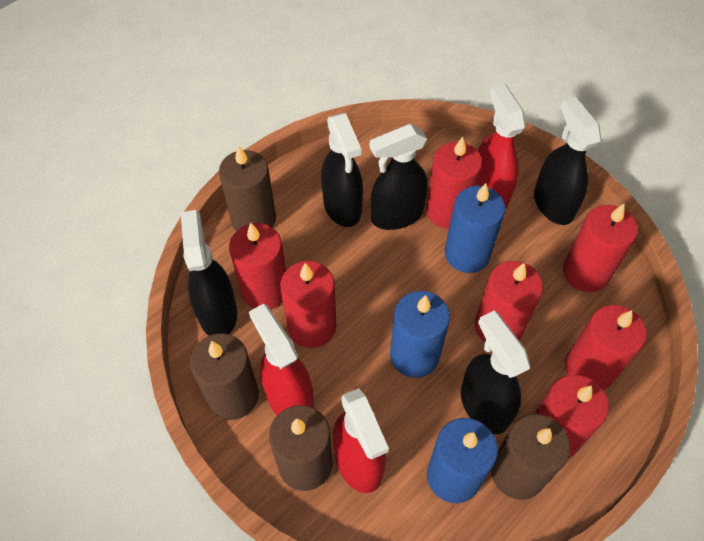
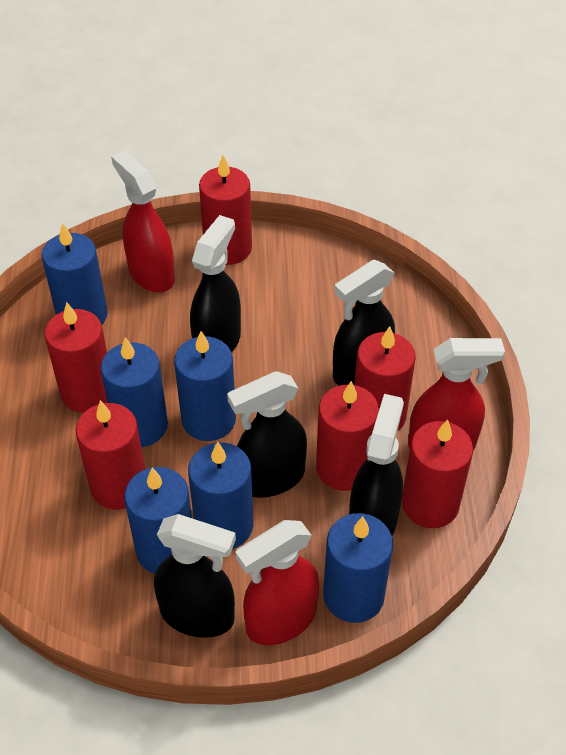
blue candle: 3 -> 6
brown candle: 4 -> 0
red candle: 7 -> 6

